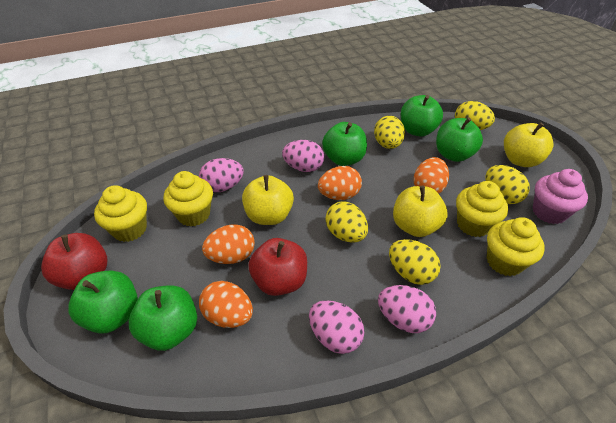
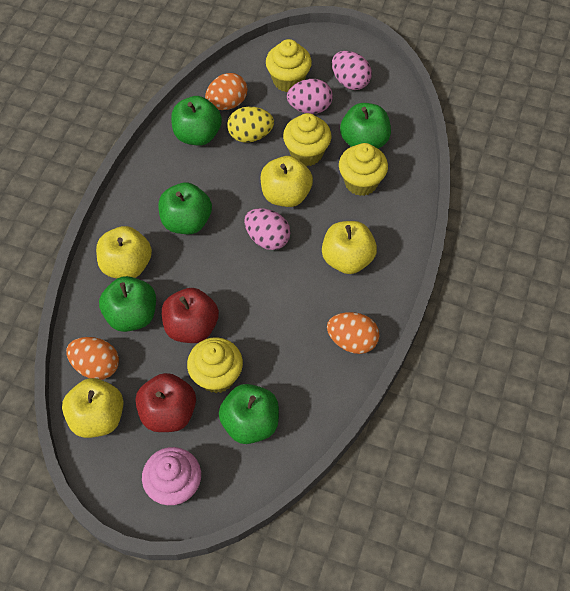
orange egg: 4 -> 3
pink egg: 4 -> 3
yellow apple: 3 -> 4
yellow egg: 5 -> 1

